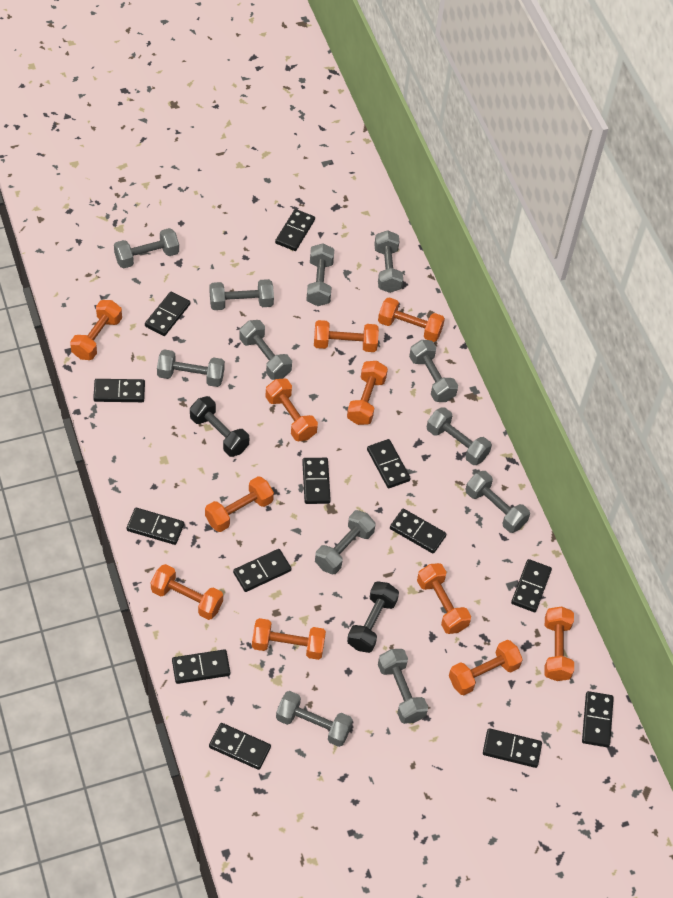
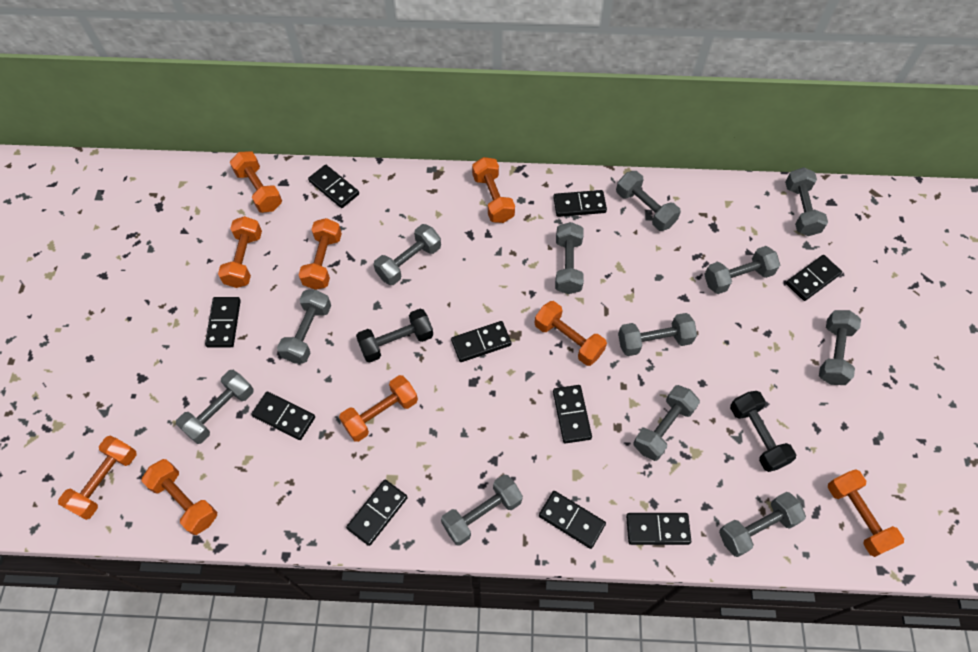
black domino: 13 -> 10
orange dumbbell: 11 -> 9

